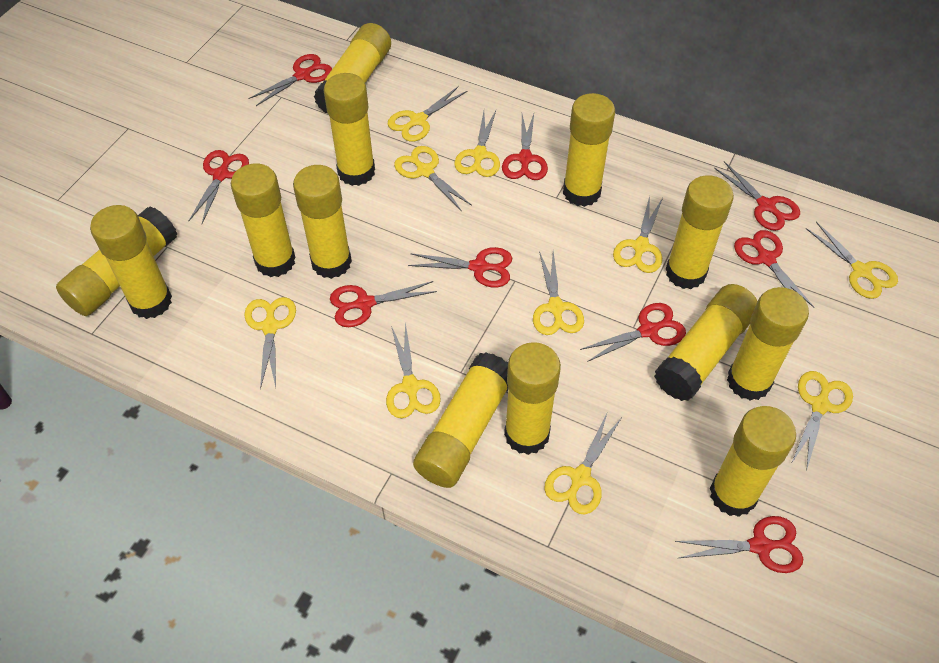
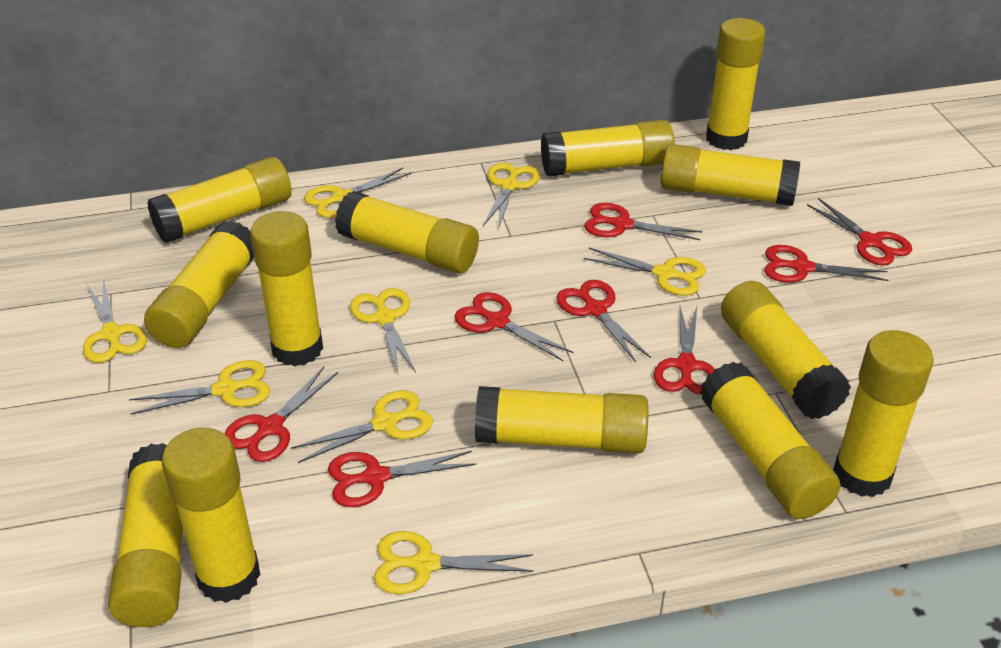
red scissors: 9 -> 8
yellow scissors: 10 -> 8

